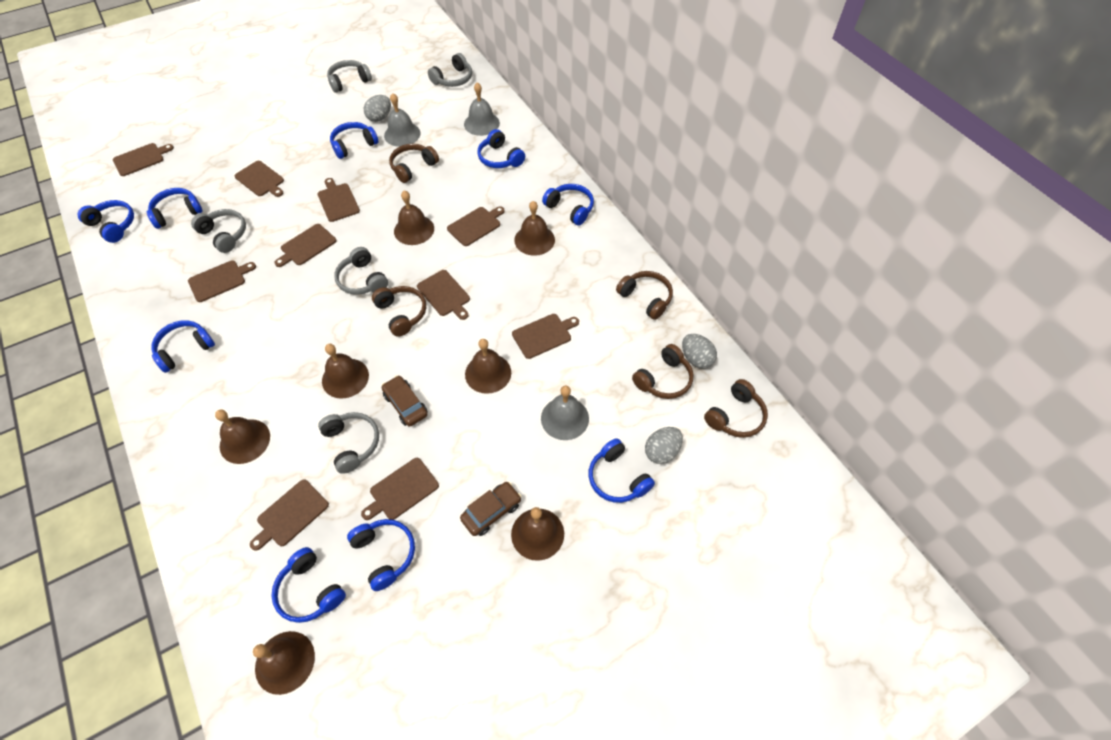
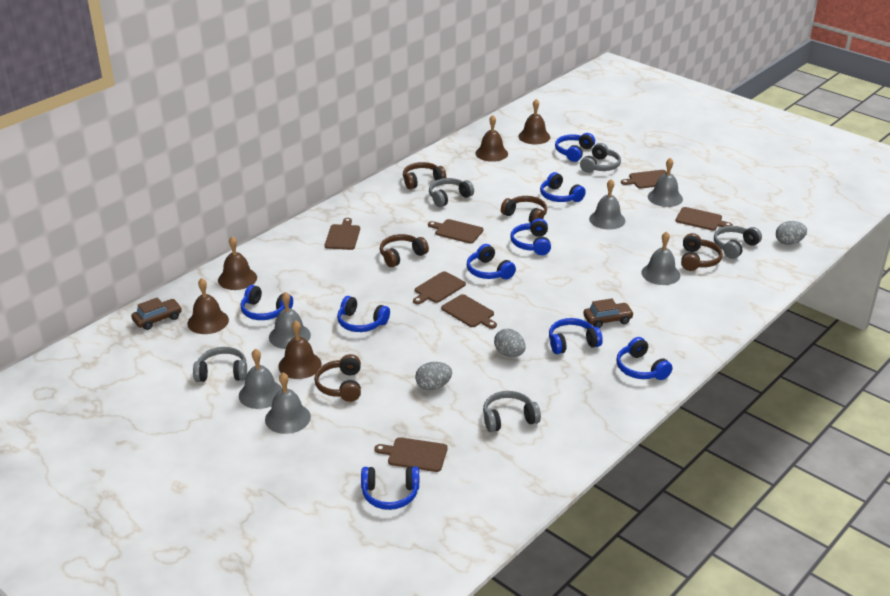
brown bell: 7 -> 5
brown cutting board: 10 -> 7
grey bell: 3 -> 6

